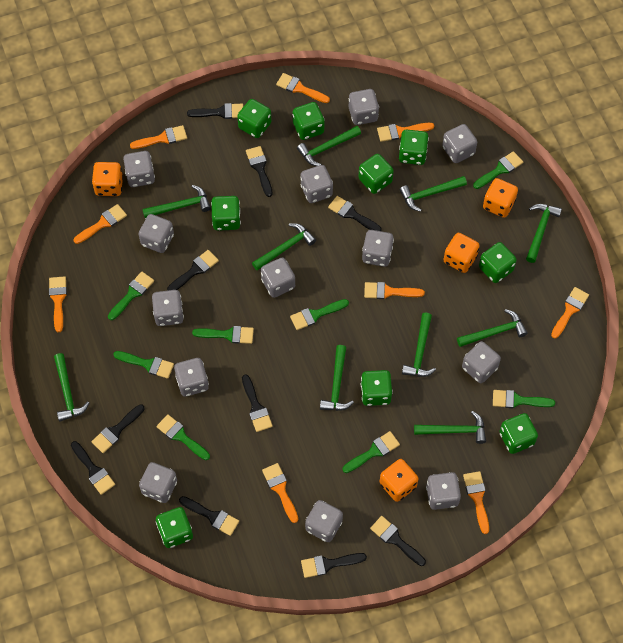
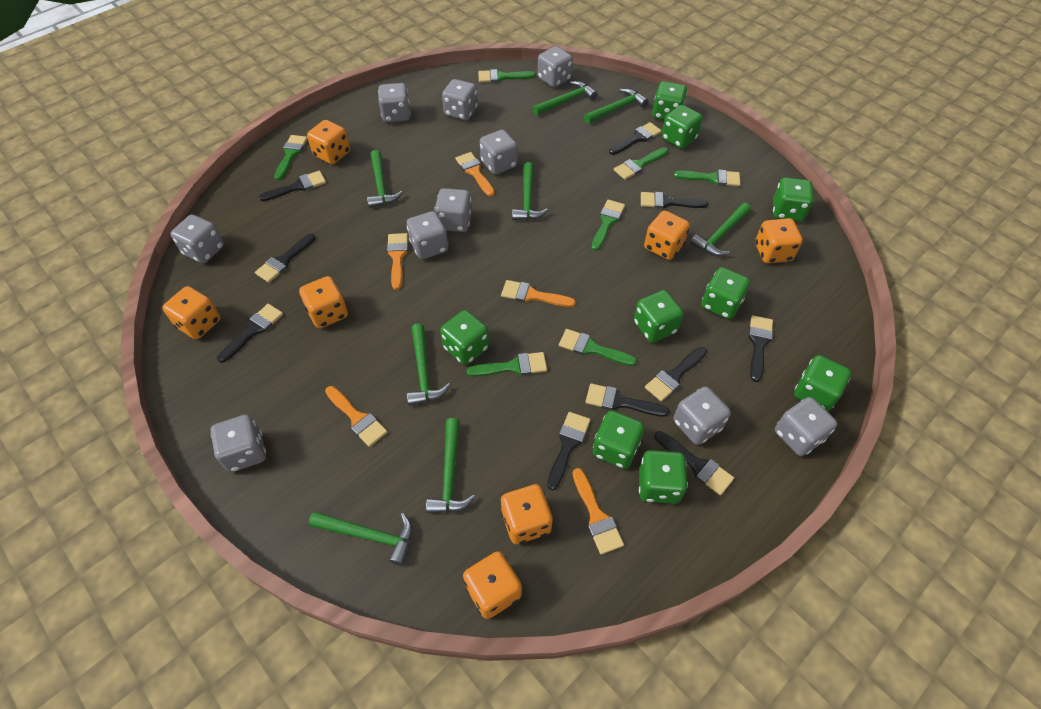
green brush: 8 -> 7
green hammer: 10 -> 8
grey dice: 13 -> 10
orange brush: 9 -> 5
orange dice: 4 -> 7

